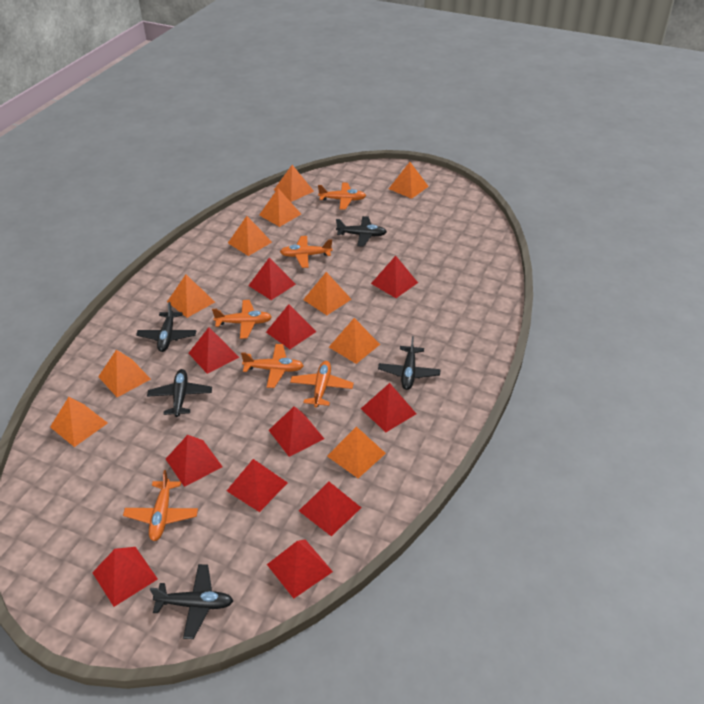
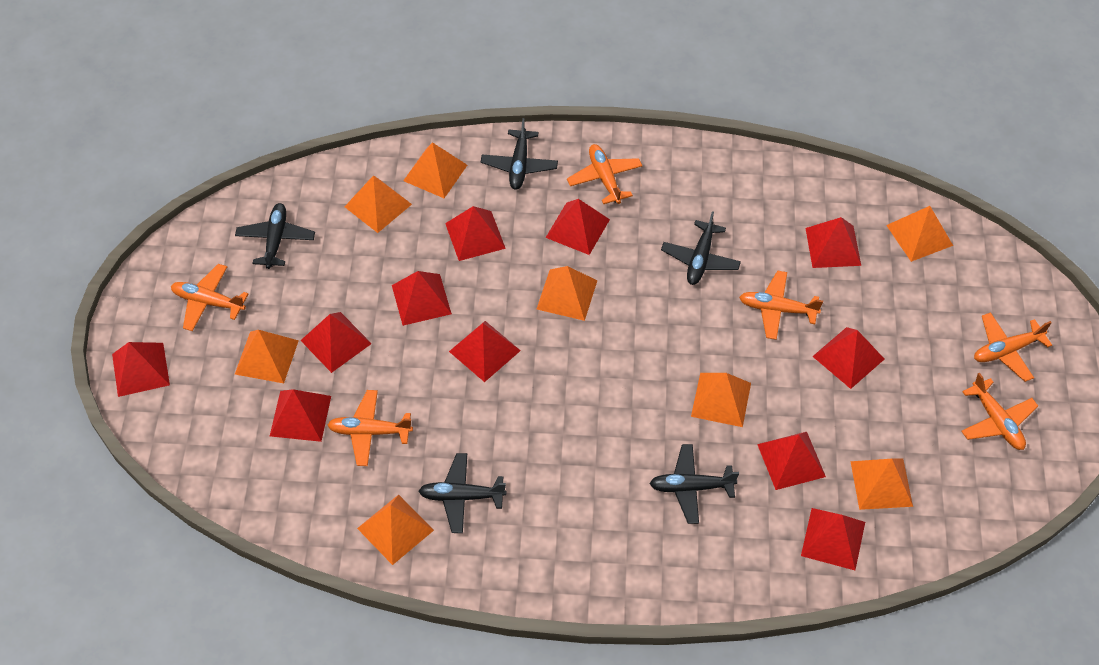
orange pyramid: 10 -> 8

